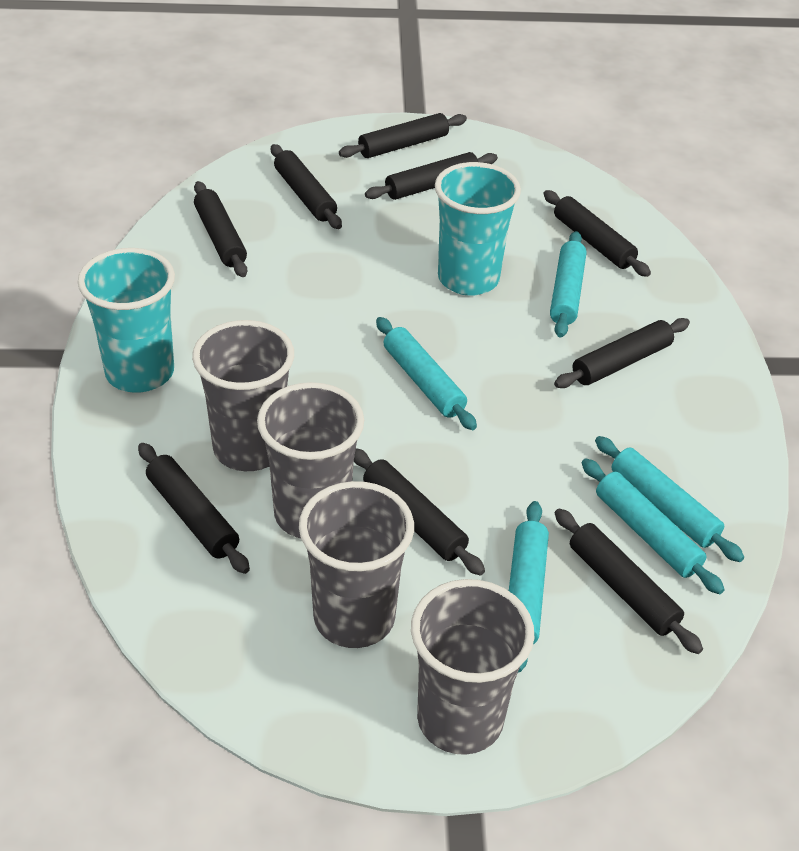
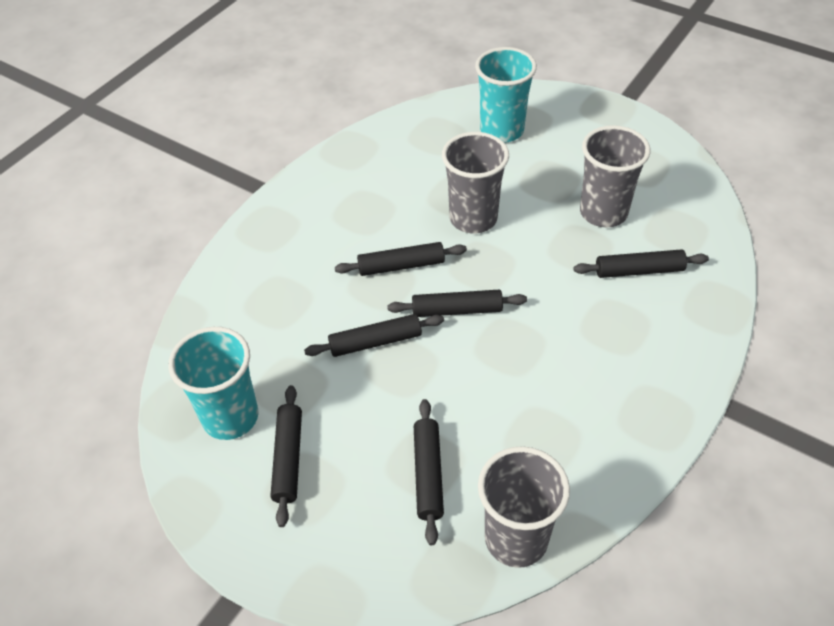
black rolling pin: 9 -> 6
grey cup: 4 -> 3
turquoise rolling pin: 5 -> 0

